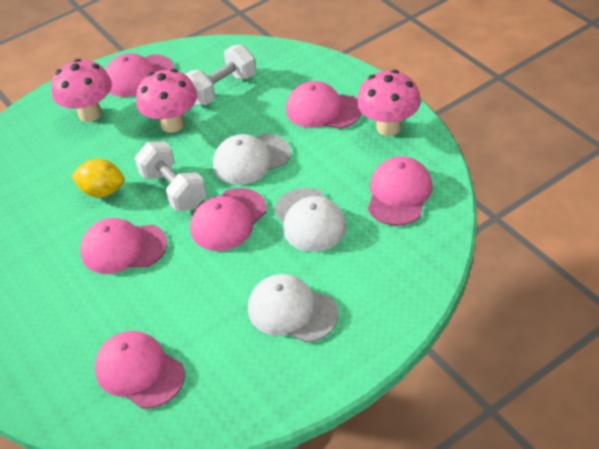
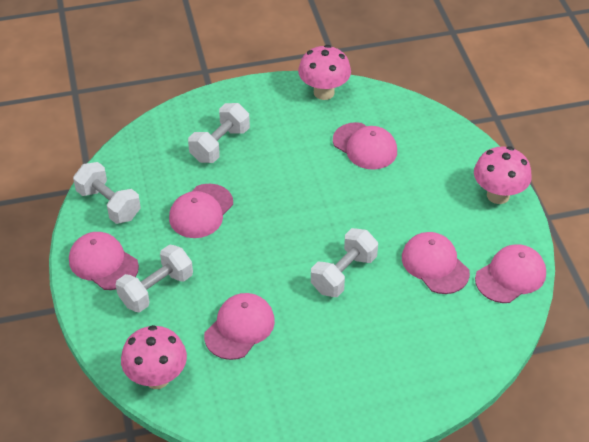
white cap: 3 -> 0
white dumbbell: 2 -> 4
yellow lemon: 1 -> 0

